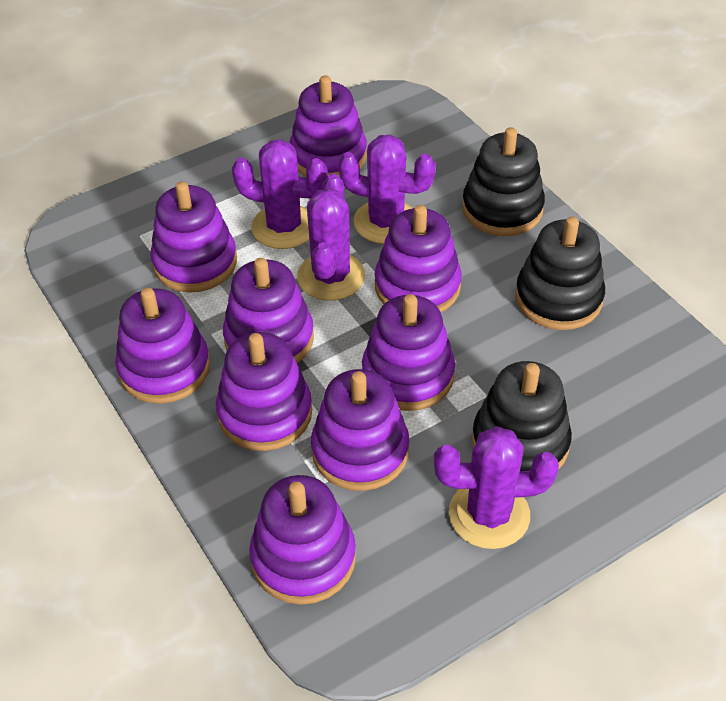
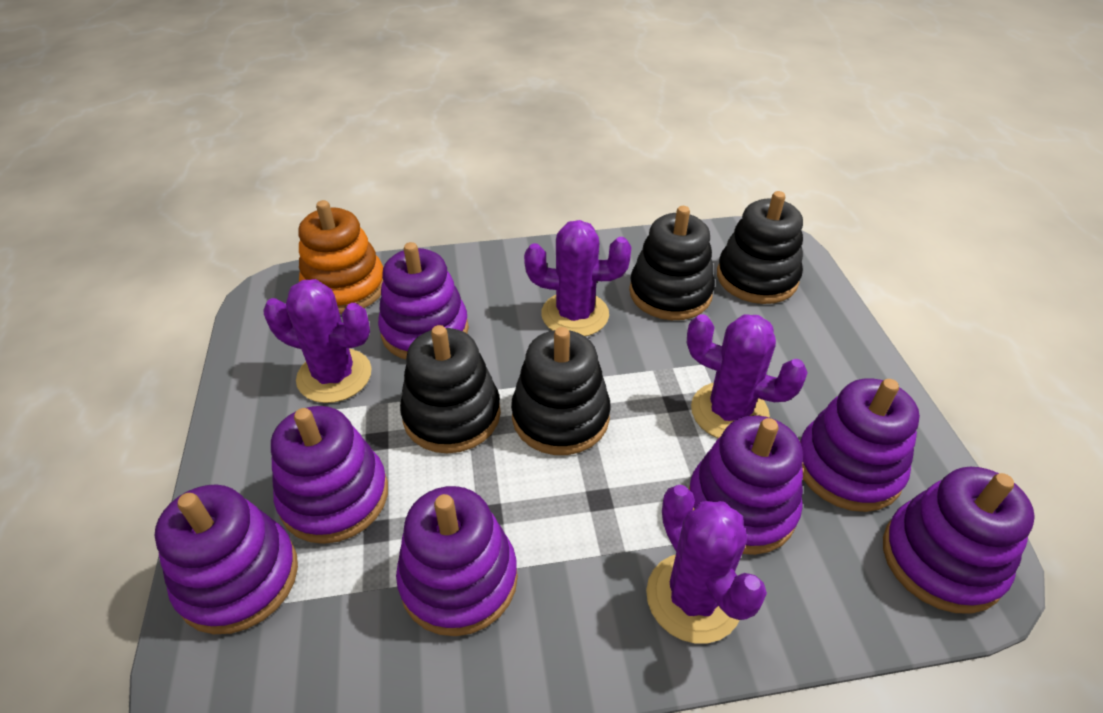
black stacking toy: 3 -> 4
orange stacking toy: 0 -> 1
purple stacking toy: 9 -> 7

